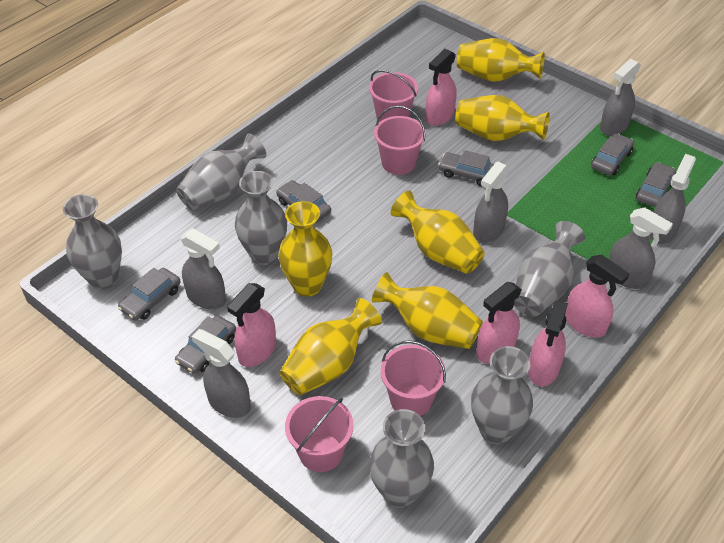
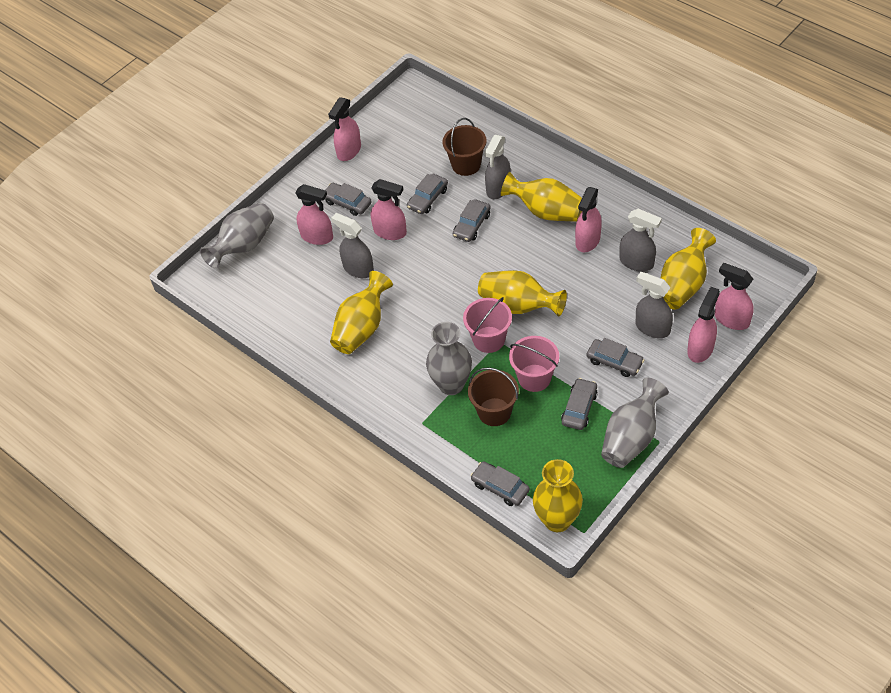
brown bucket: 0 -> 2
grey spray bottle: 6 -> 4
grey vase: 6 -> 3
pink bucket: 4 -> 2
pink spray bottle: 5 -> 6
yellow vase: 6 -> 5

